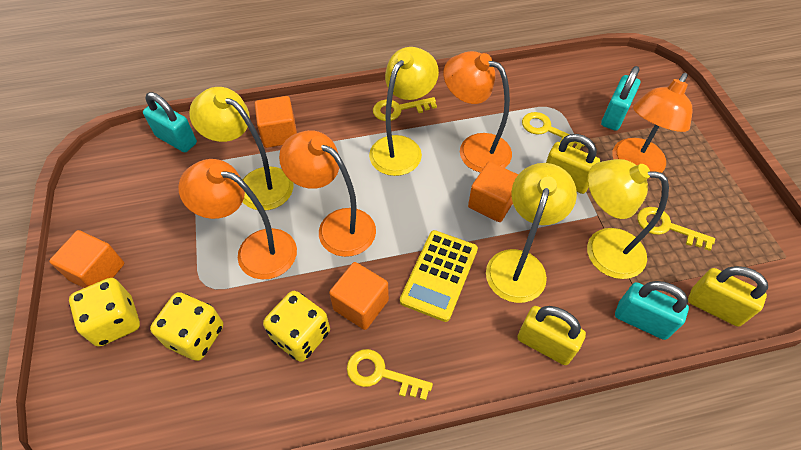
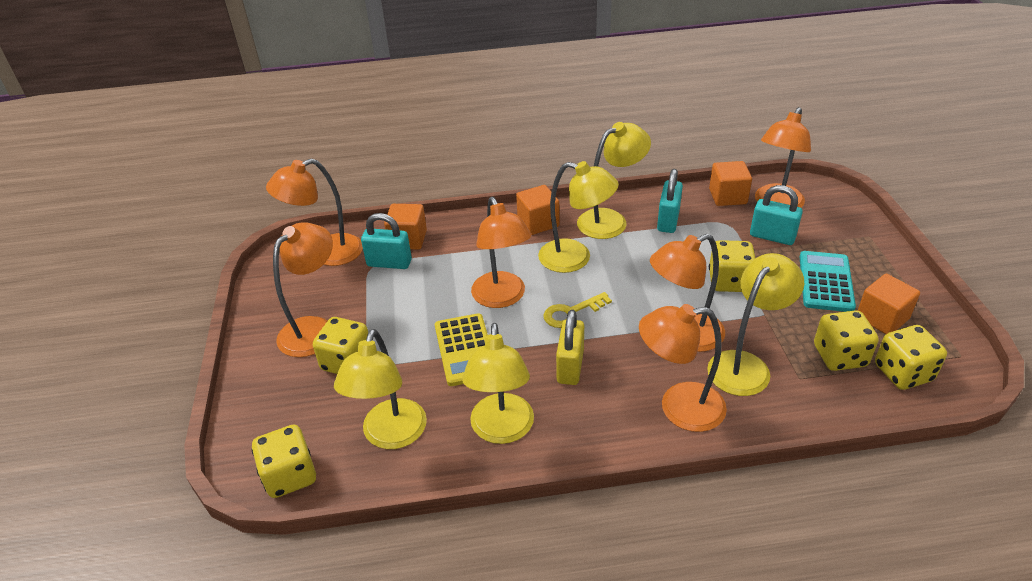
orange lamp: 4 -> 6
turquoise calculator: 0 -> 1
yellow dice: 3 -> 5
yellow key: 4 -> 1
yellow lamp: 4 -> 5
yellow padlock: 3 -> 1

